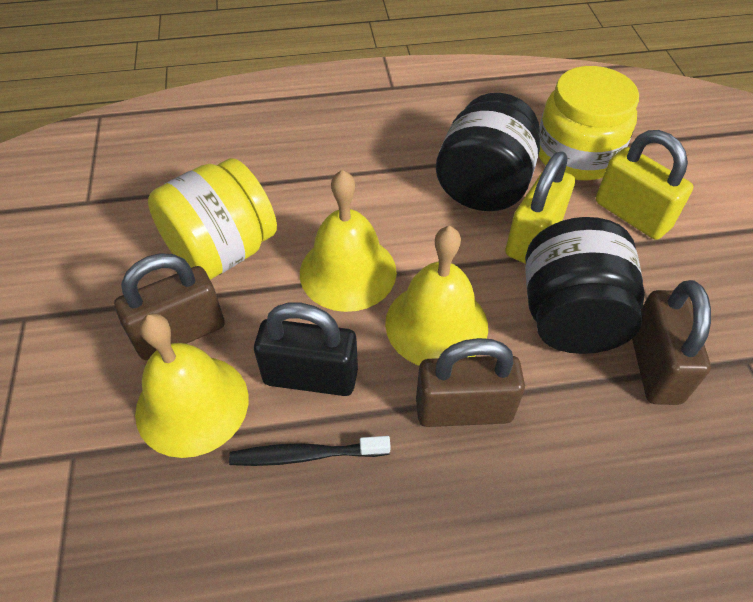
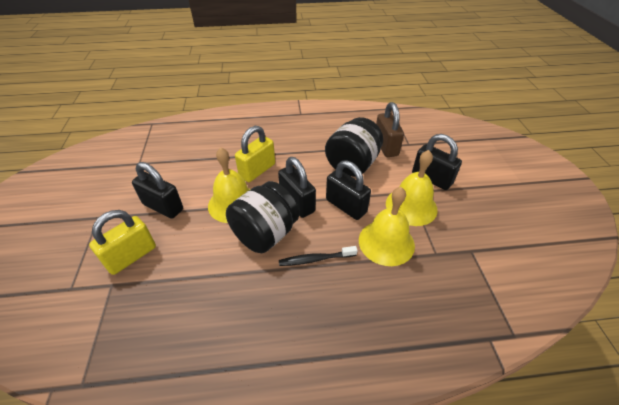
black padlock: 1 -> 4
brown padlock: 3 -> 1
yellow jar: 2 -> 0

